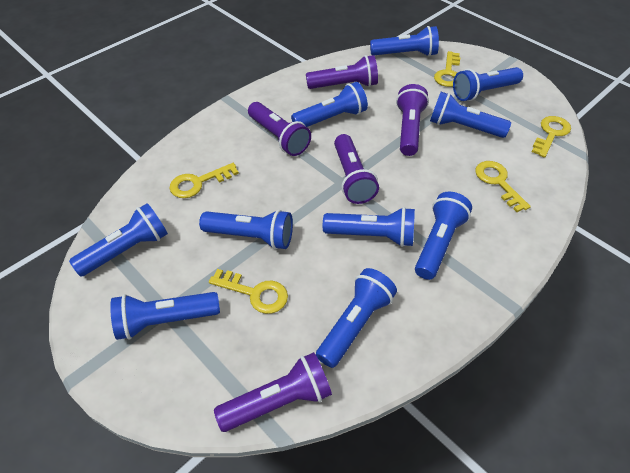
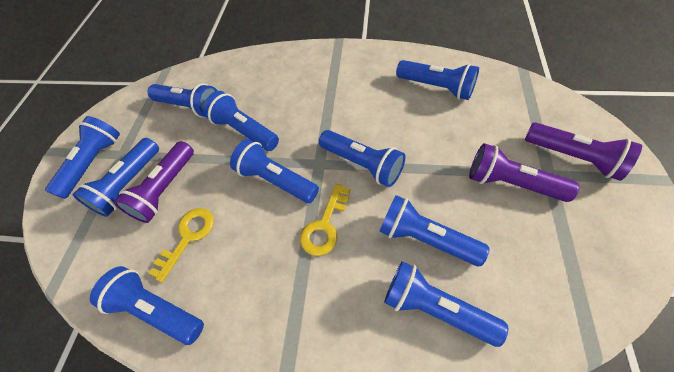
purple flashlight: 5 -> 3
yellow key: 5 -> 2

